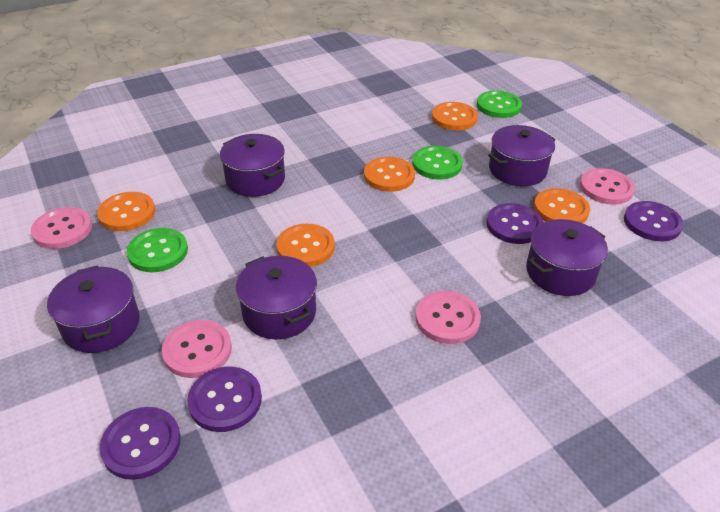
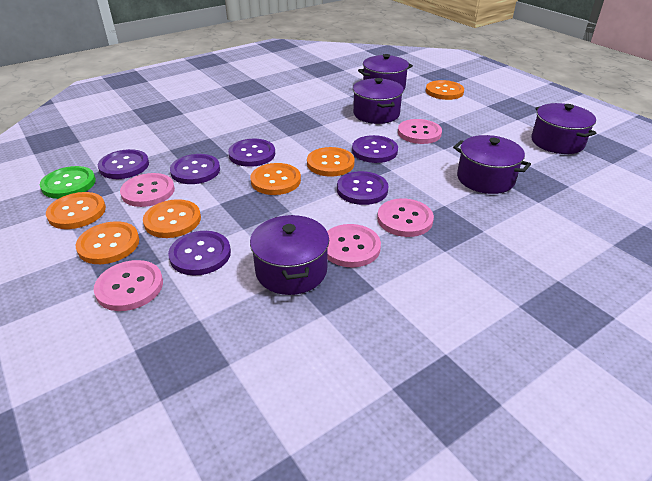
green button: 3 -> 1
orange button: 5 -> 6
pink button: 4 -> 5
purple button: 4 -> 6

